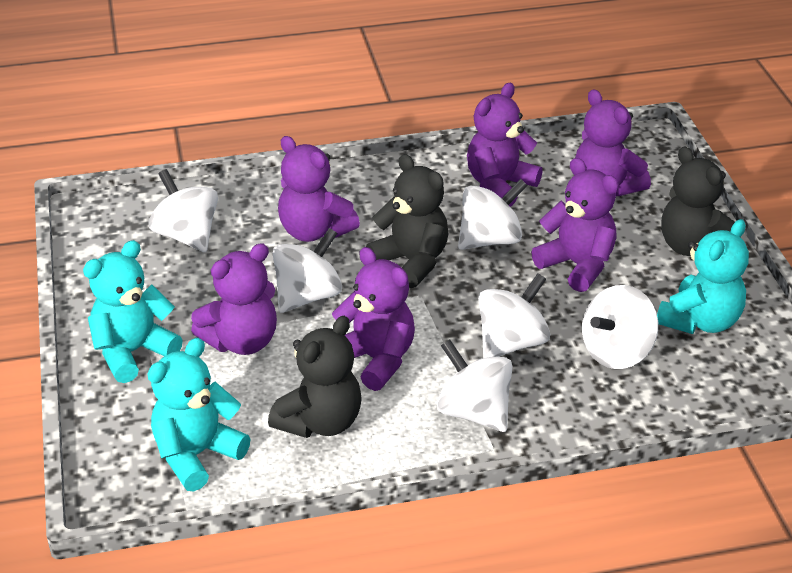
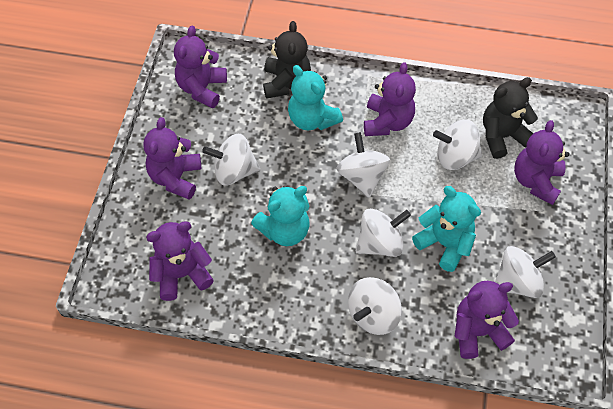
black teddy bear: 3 -> 2

